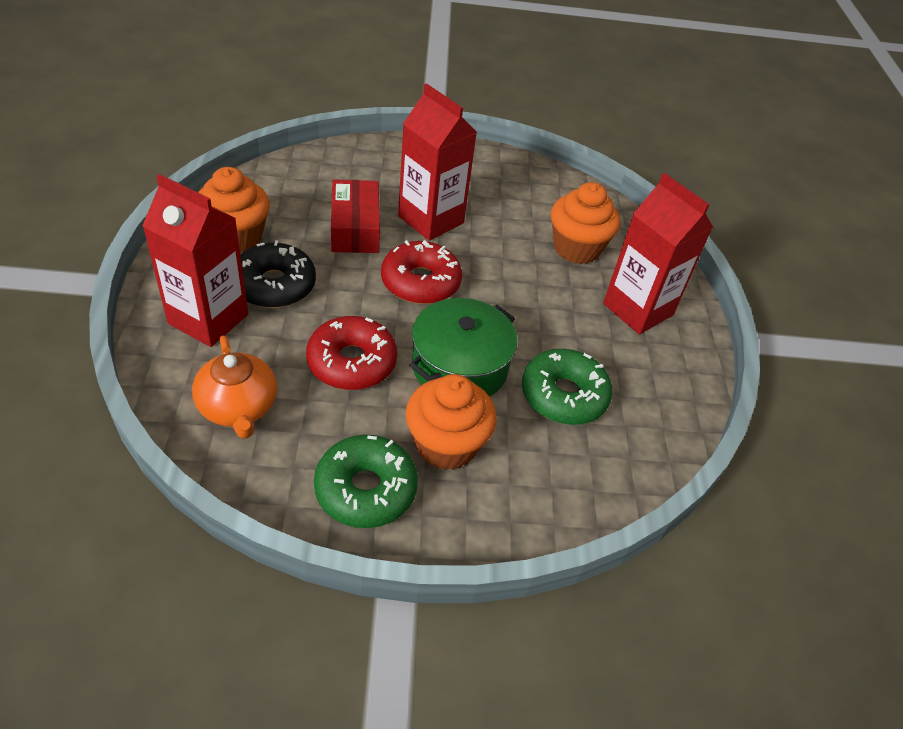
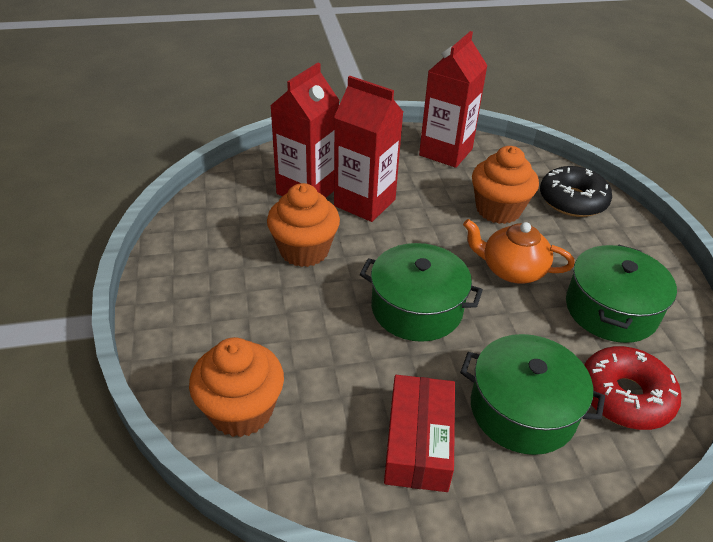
green donut: 2 -> 0
green pot: 1 -> 3
red donut: 2 -> 1

